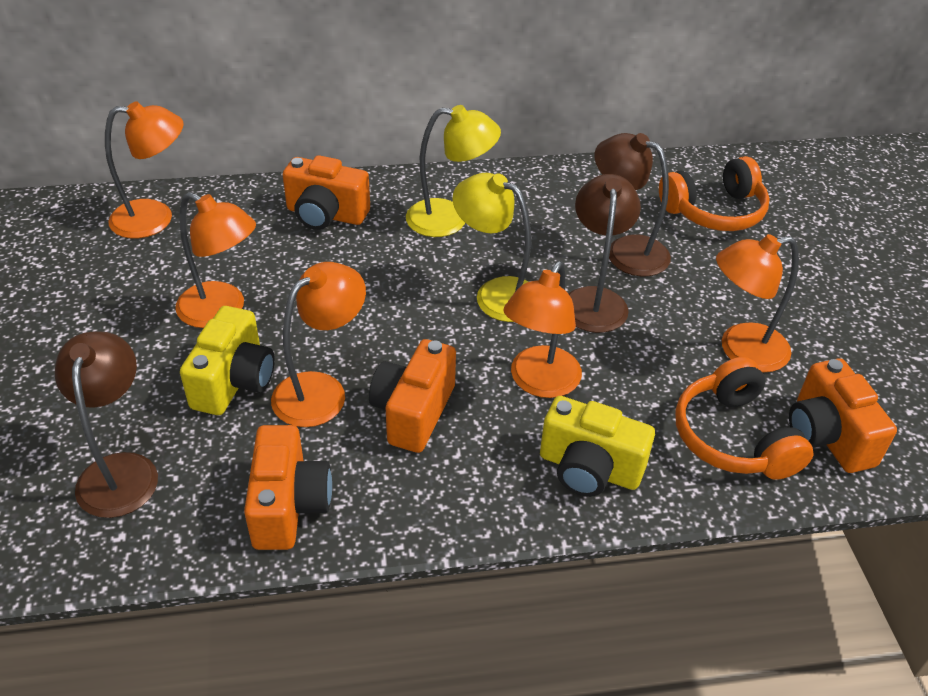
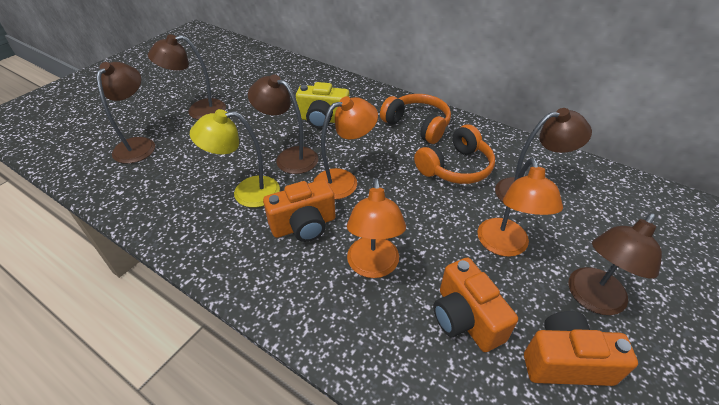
brown lamp: 3 -> 5
orange camera: 4 -> 3
orange lamp: 5 -> 3
yellow camera: 2 -> 1
yellow lamp: 2 -> 1

